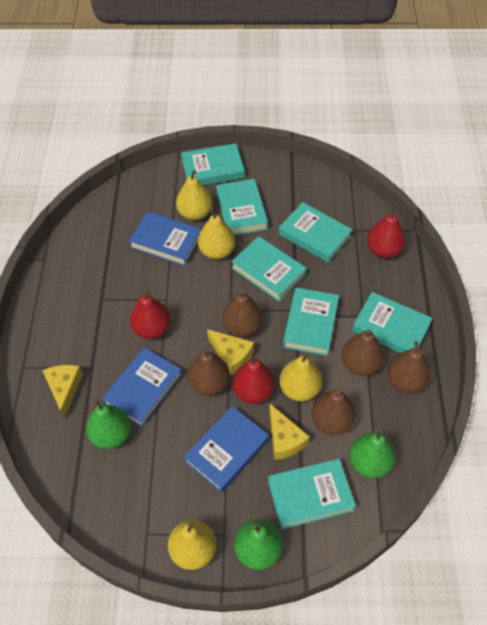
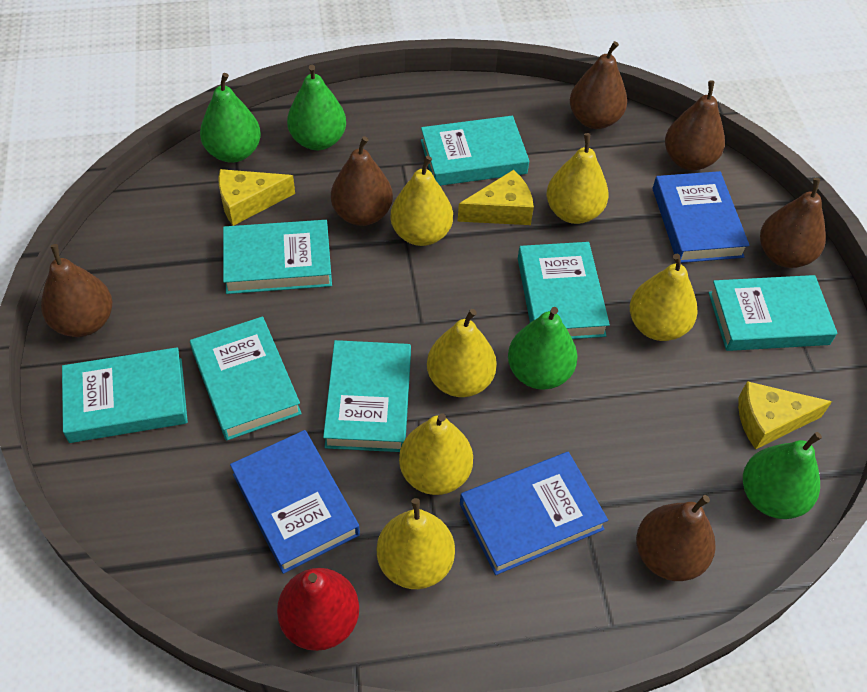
brown pear: 5 -> 6
green pear: 3 -> 4
red pear: 3 -> 1
yellow pear: 4 -> 6

